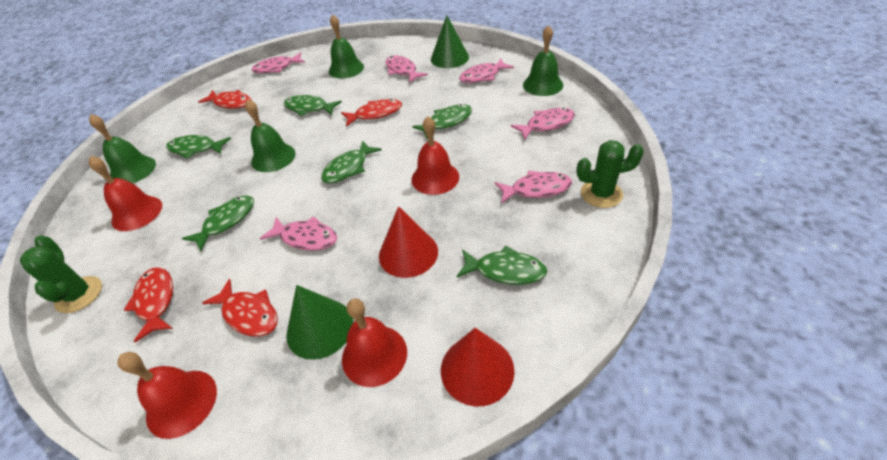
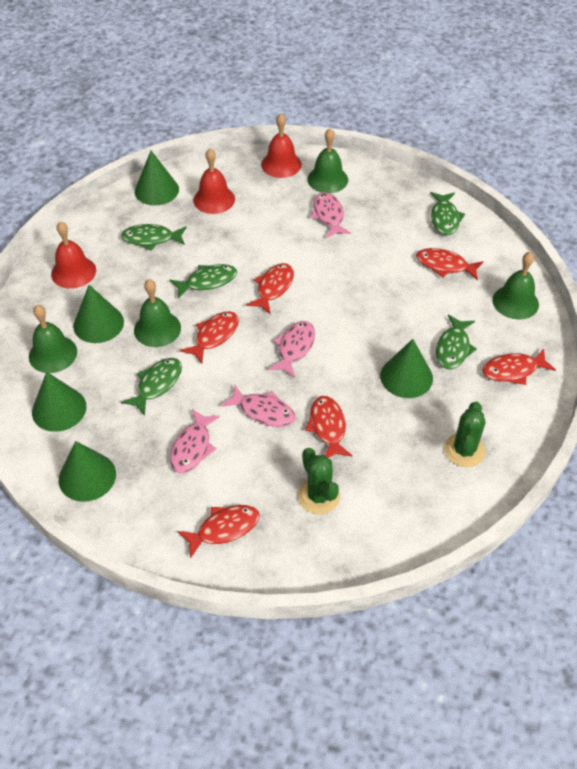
green cone: 2 -> 5
green fish: 6 -> 5
pink fish: 6 -> 4
red bell: 4 -> 3
red cone: 2 -> 0
red fish: 4 -> 6

